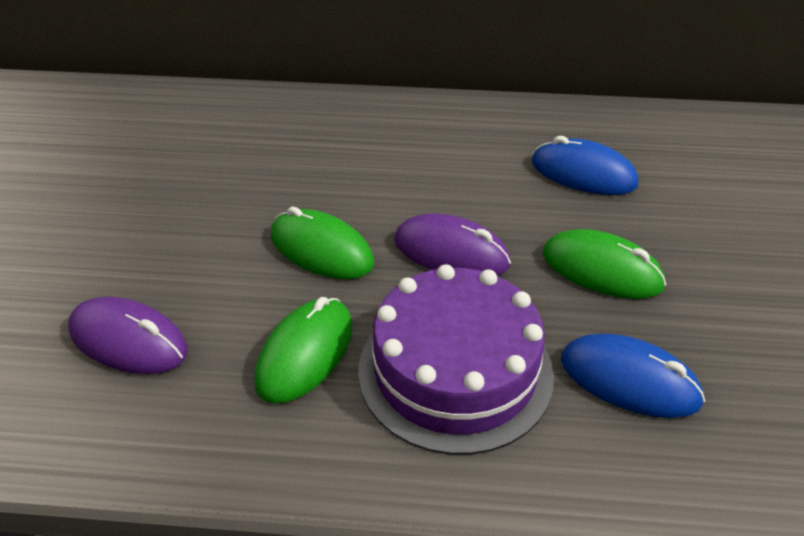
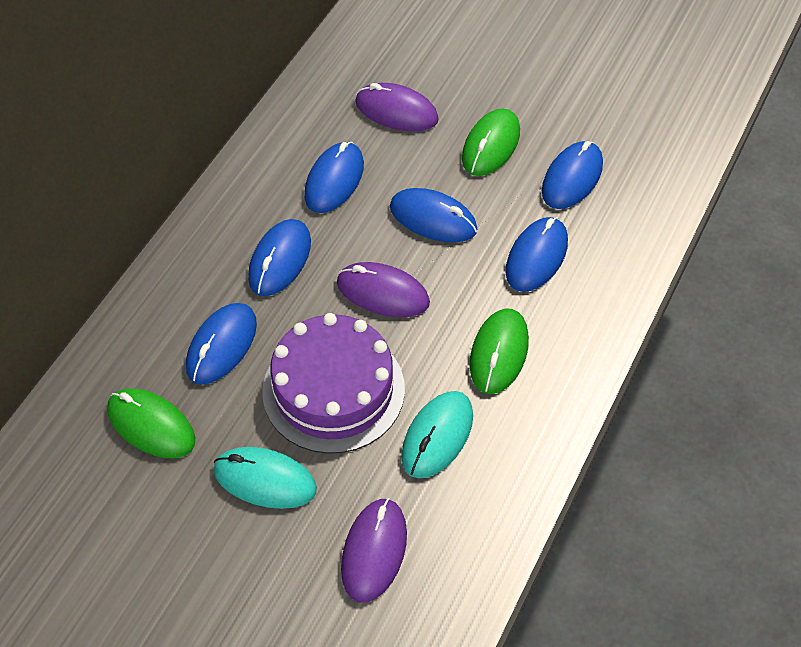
blue mouse: 2 -> 6
purple mouse: 2 -> 3
turquoise mouse: 0 -> 2

